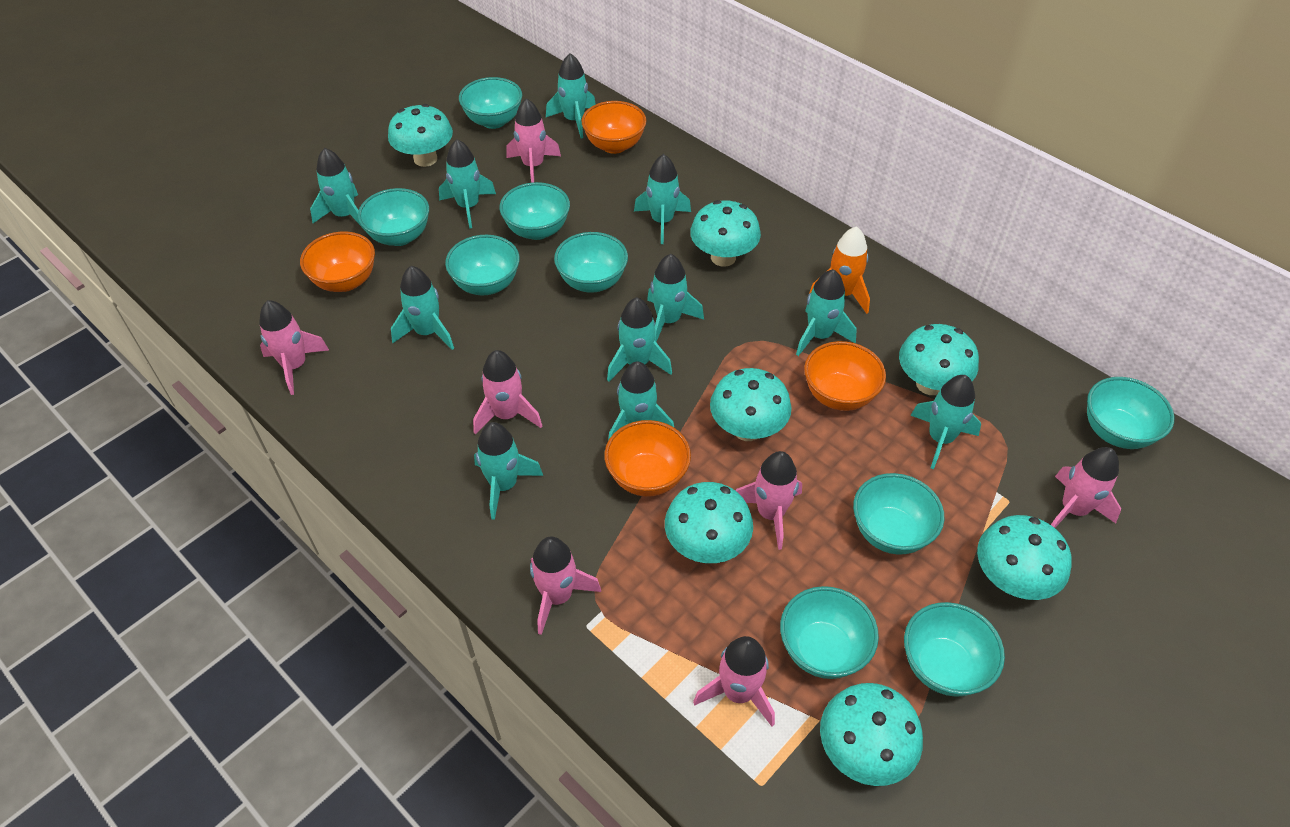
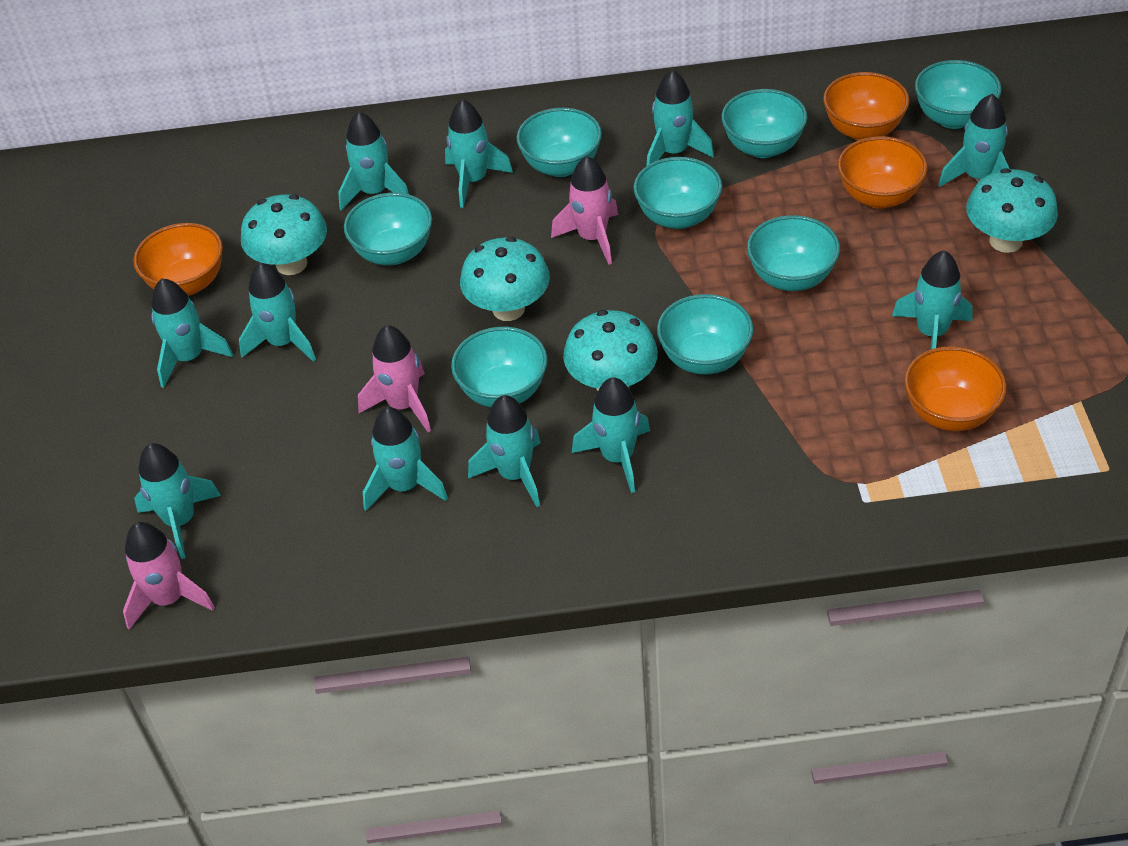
orange rocket: 1 -> 0
pink rocket: 7 -> 3
turquoise bowl: 9 -> 8
turquoise mushroom: 7 -> 4

